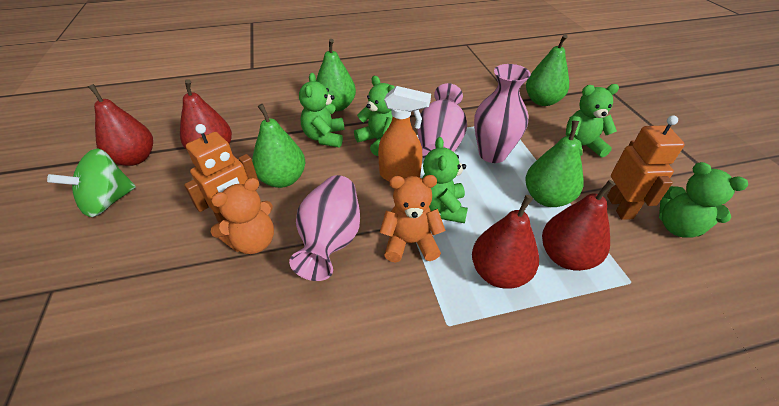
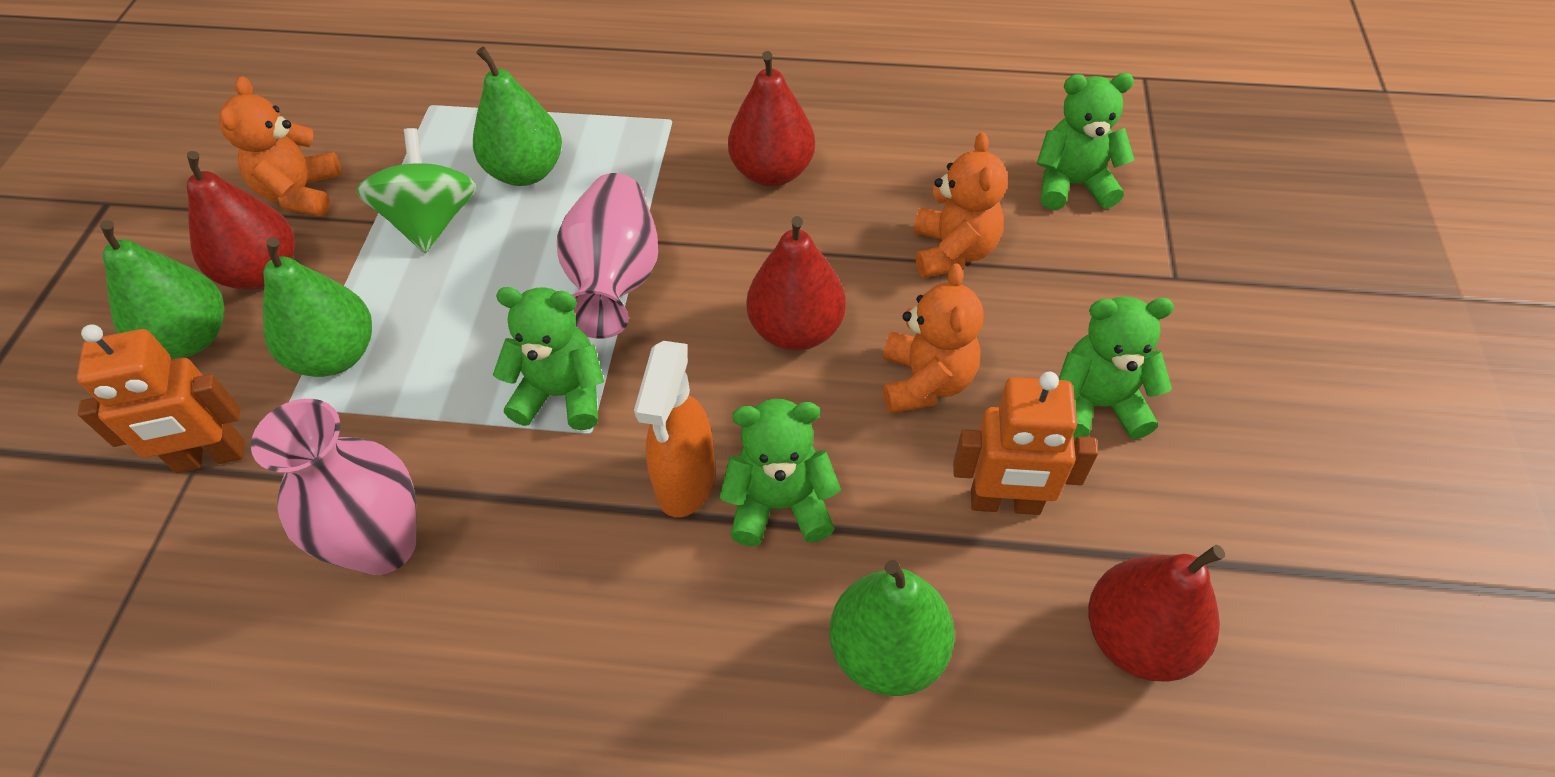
green teddy bear: 5 -> 4
orange teddy bear: 2 -> 3
pink vase: 3 -> 2

